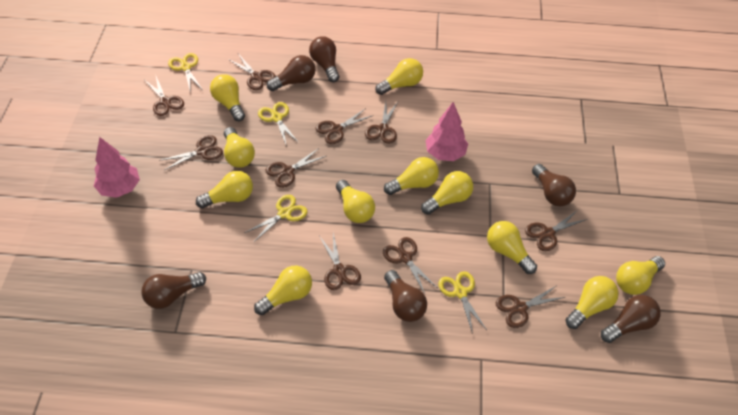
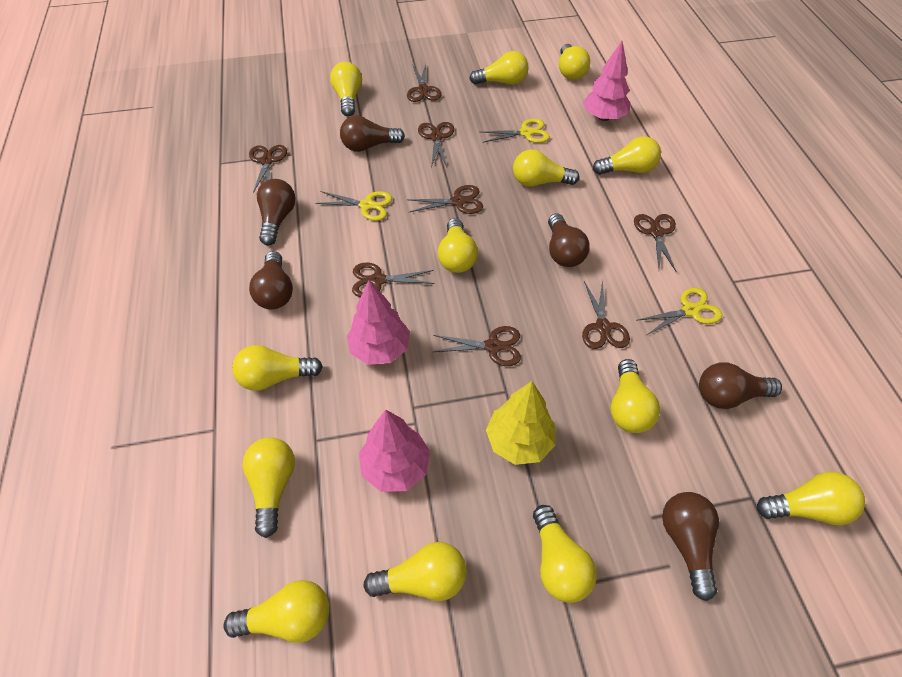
brown scissors: 10 -> 8
pink tree: 2 -> 3
yellow light bulb: 11 -> 13
yellow scissors: 4 -> 3
yellow tree: 0 -> 1

